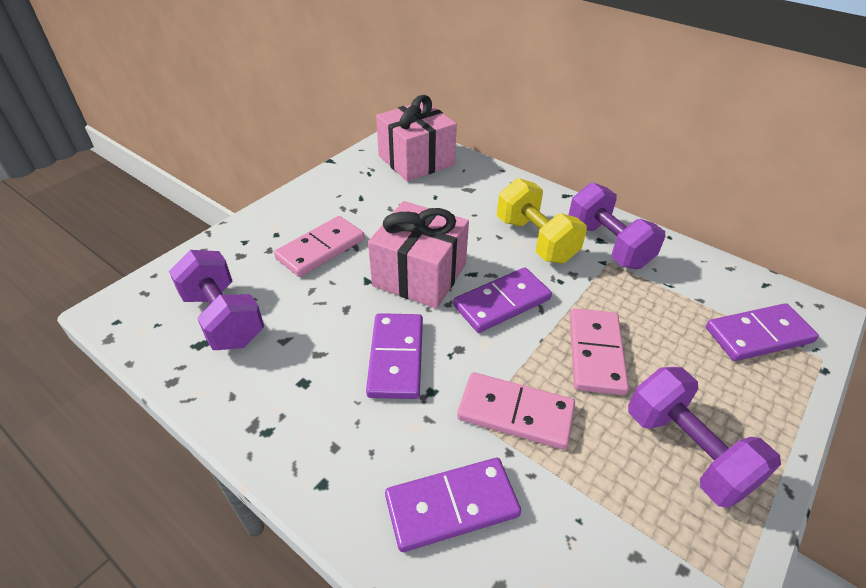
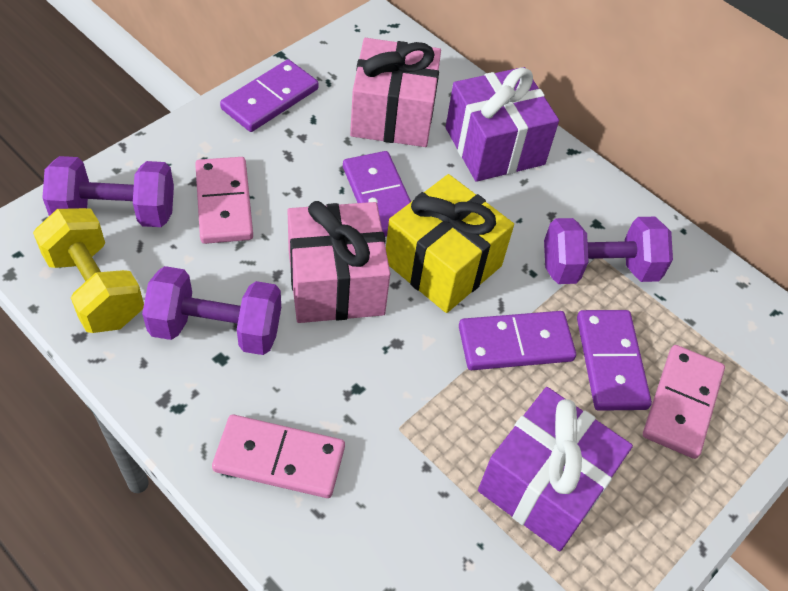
purple gift: 0 -> 2
yellow gift: 0 -> 1

